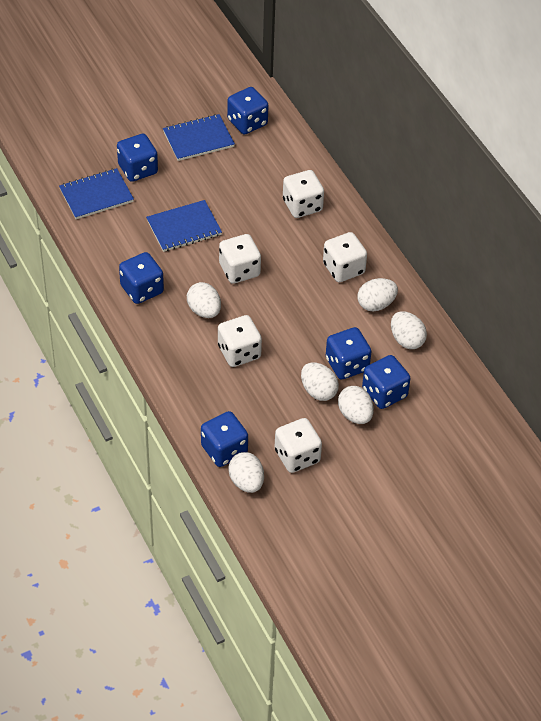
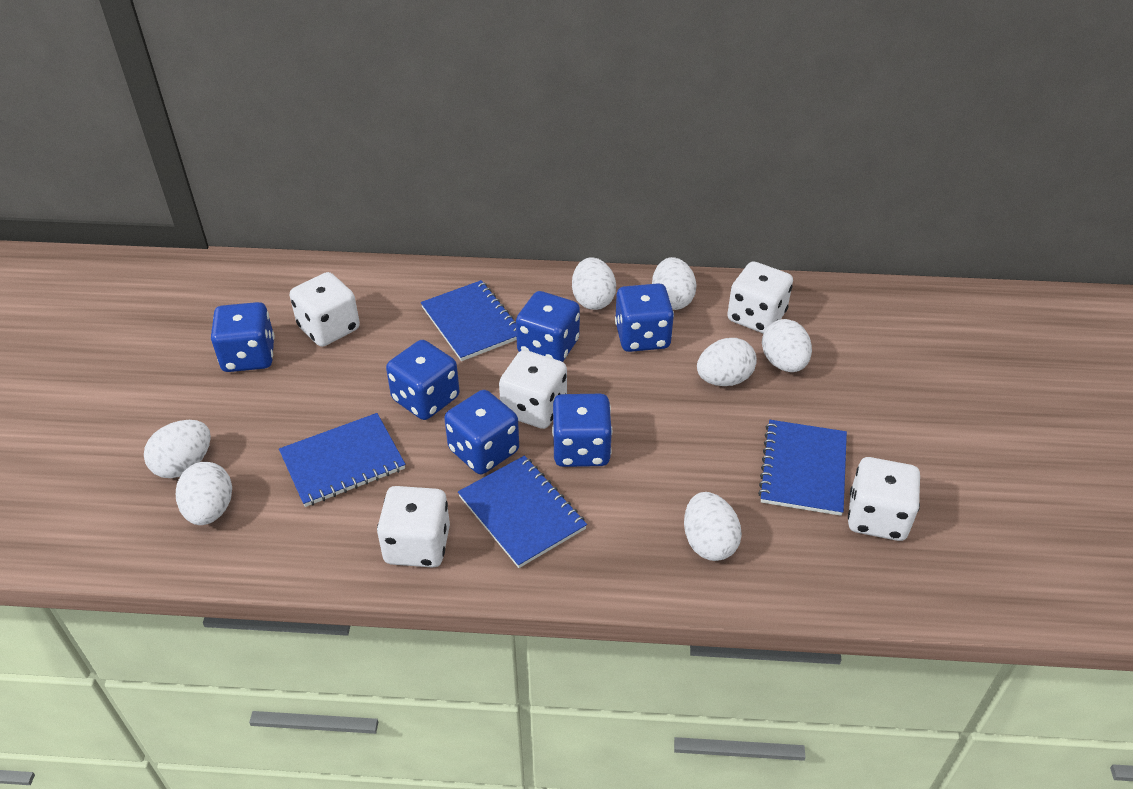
blue notebook: 3 -> 4
white egg: 6 -> 7

